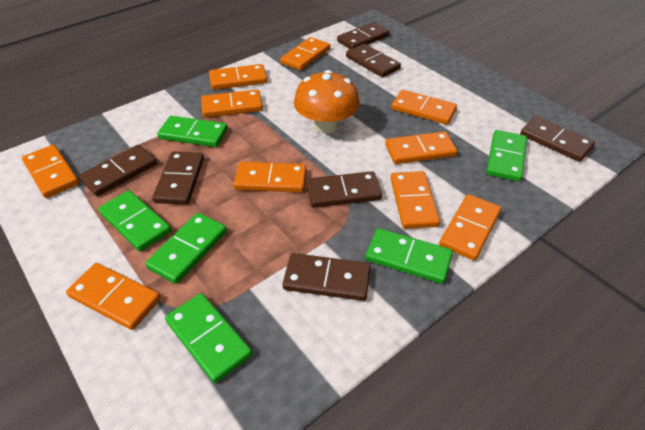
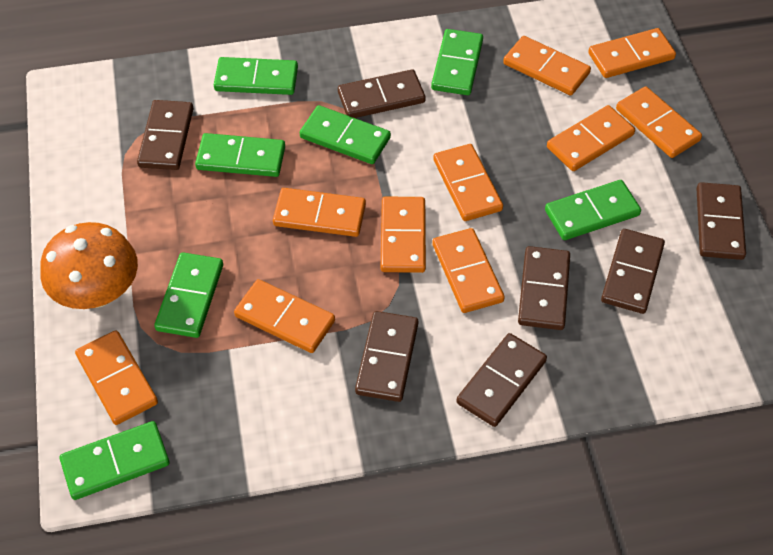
green domino: 6 -> 7

